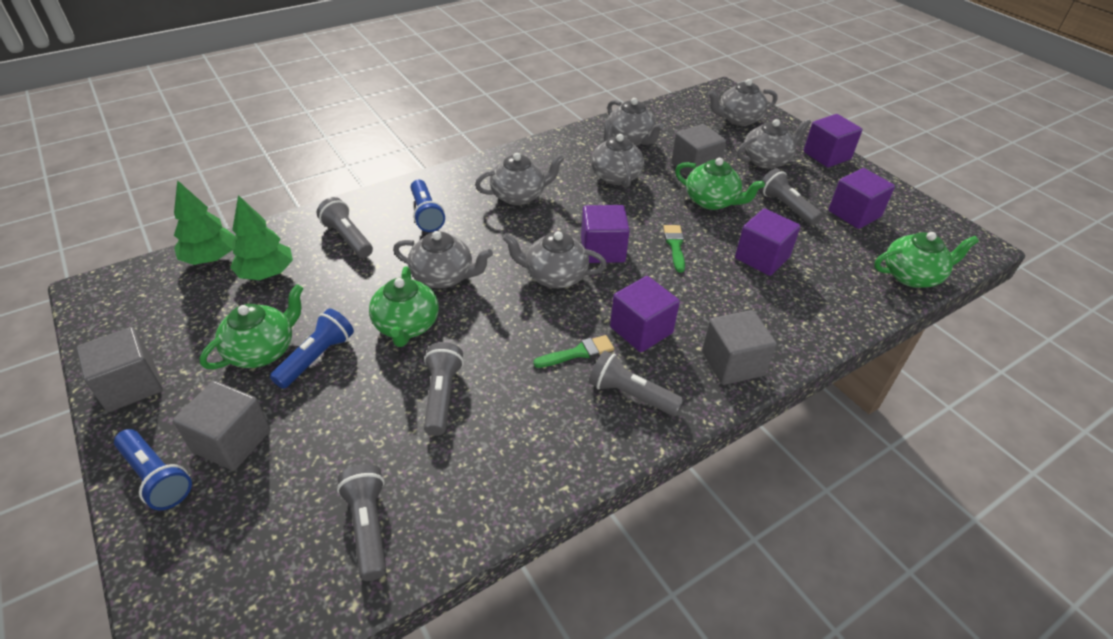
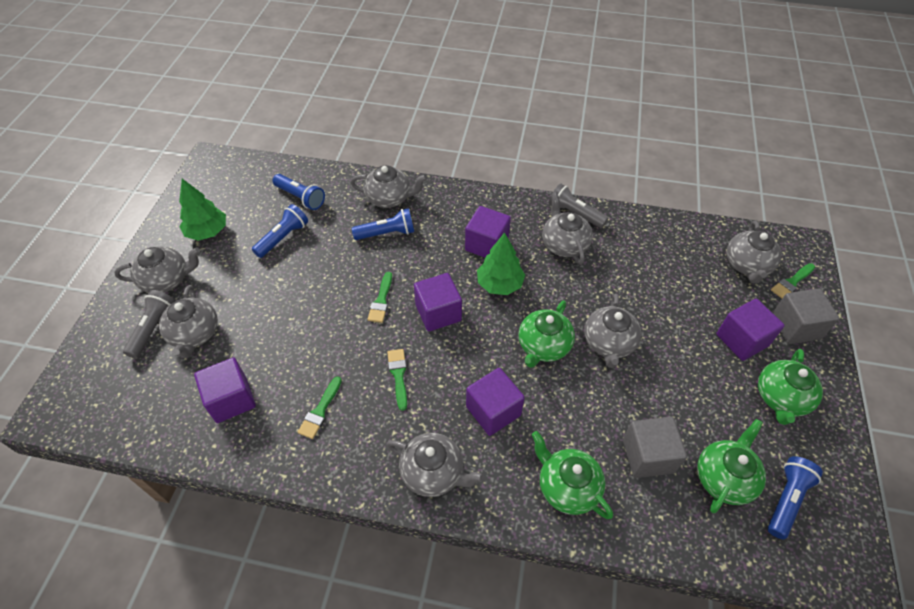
blue flashlight: 3 -> 4
green brush: 2 -> 4
grey cube: 4 -> 2
grey flashlight: 5 -> 2

